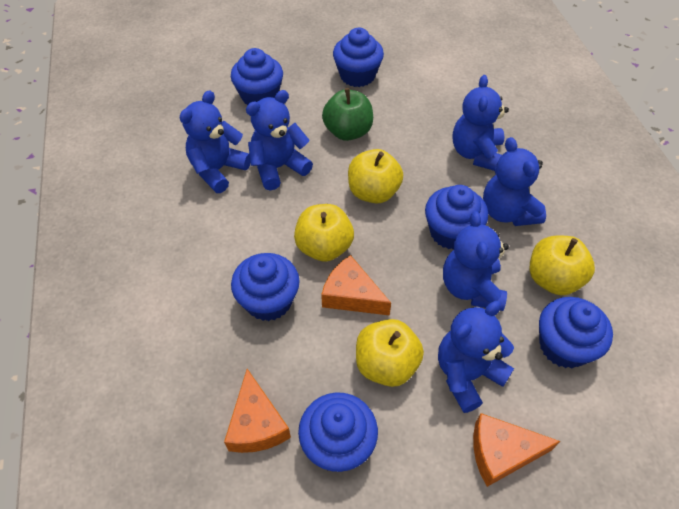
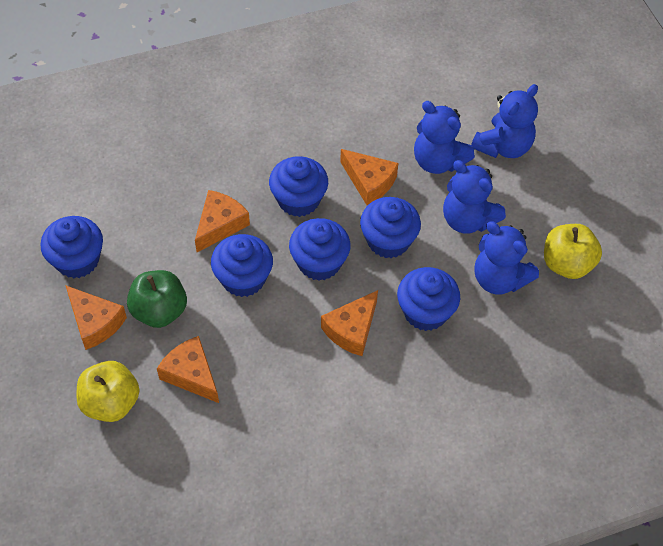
blue teddy bear: 6 -> 4
orange cheese: 3 -> 5
yellow apple: 4 -> 2

